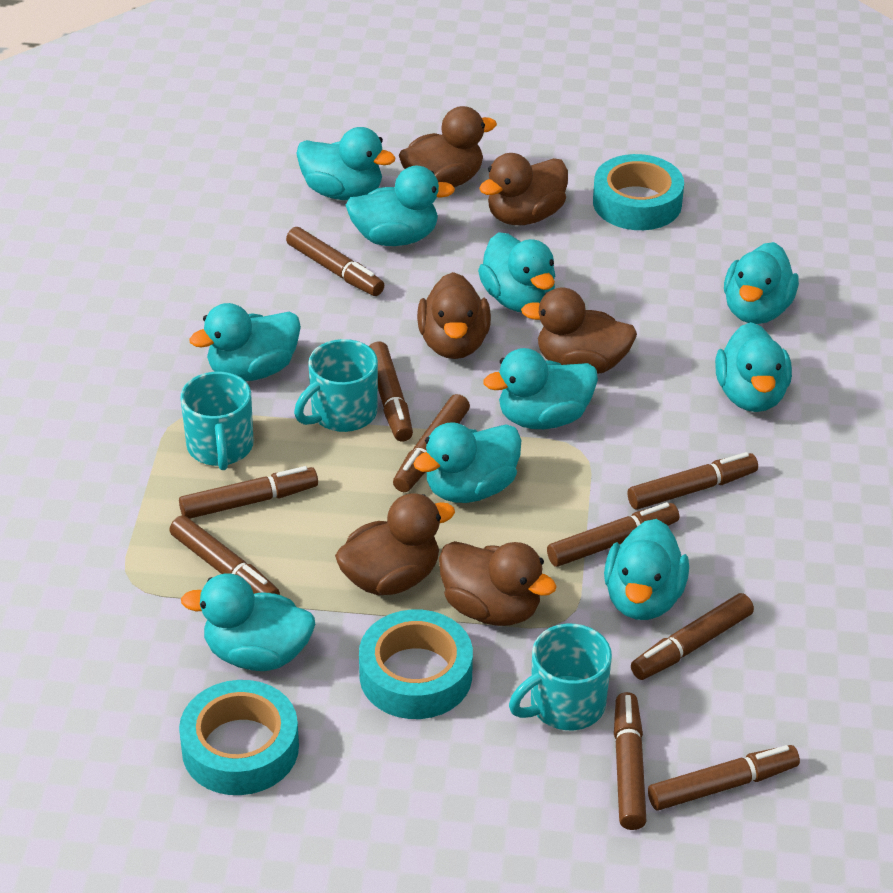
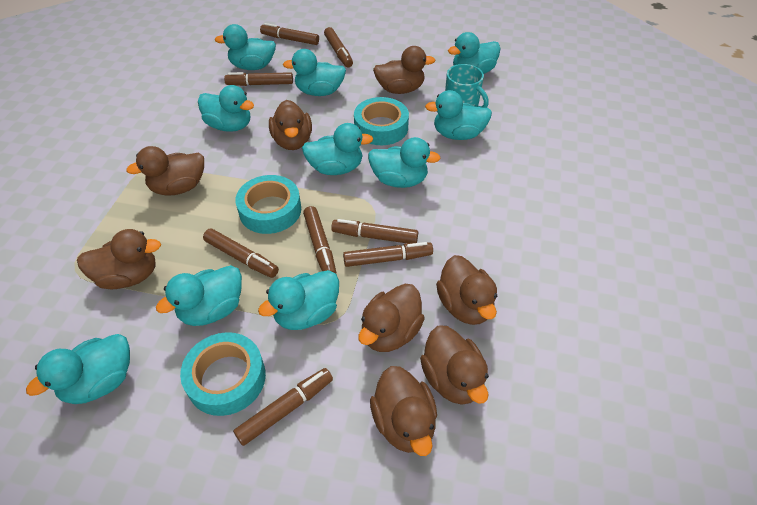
brown duck: 6 -> 8
brown marker: 10 -> 8
turquoise mug: 3 -> 1

